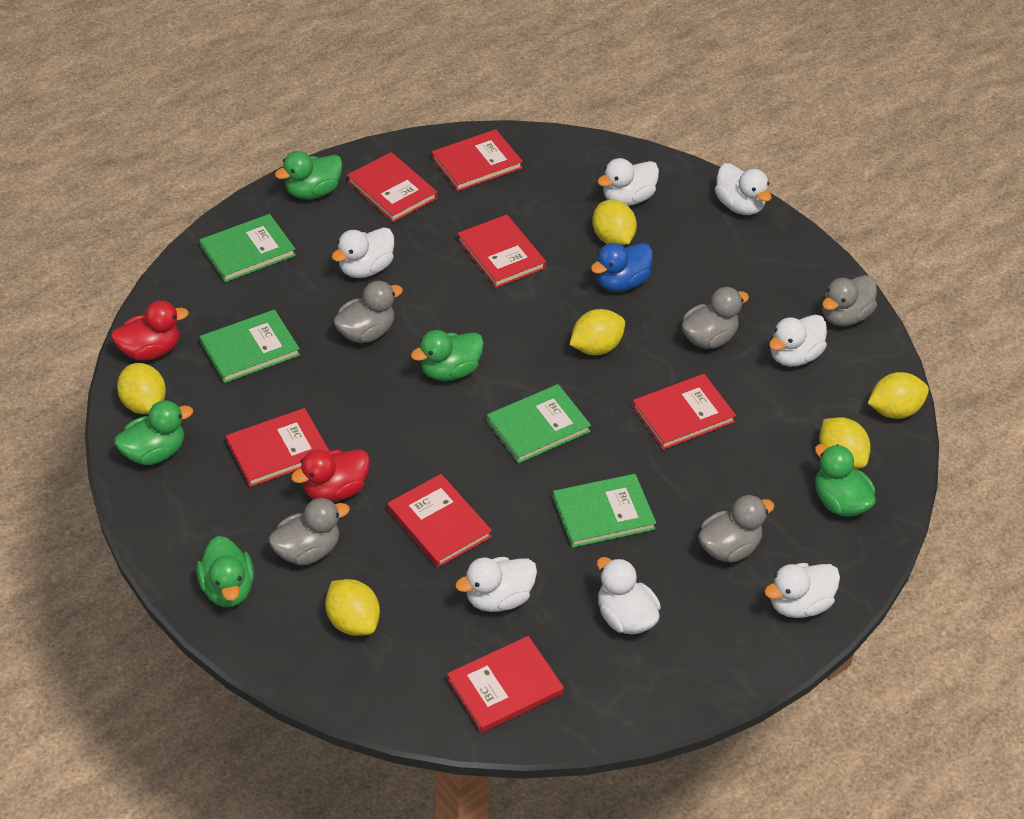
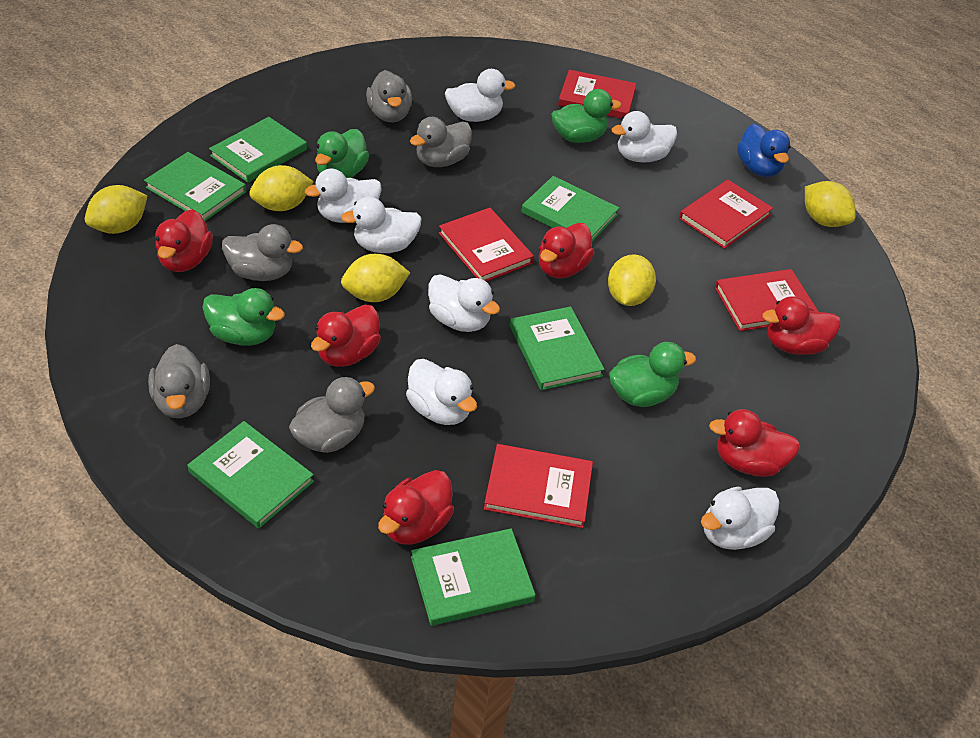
green book: 4 -> 6
green duck: 5 -> 4
red book: 7 -> 5
red duck: 2 -> 6
yellow lemon: 6 -> 5

